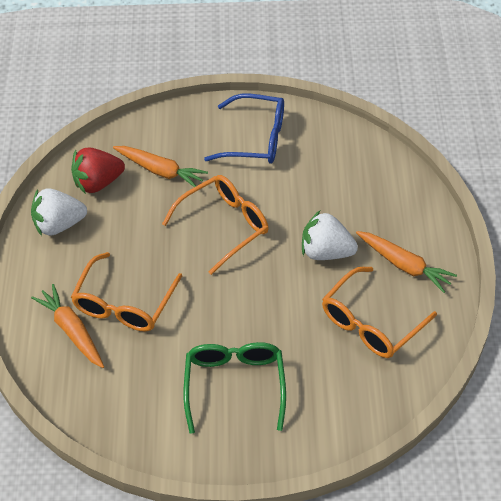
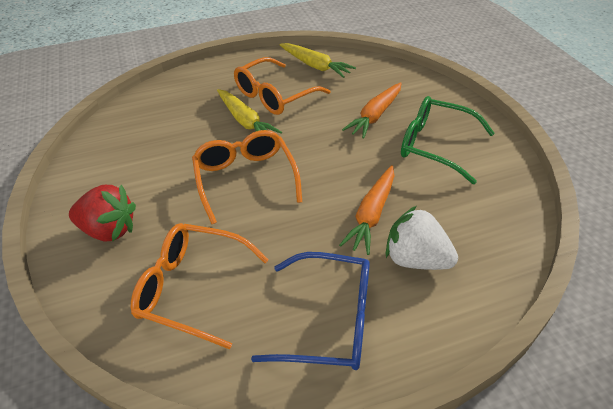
orange carrot: 3 -> 2
white strawberry: 2 -> 1
yellow carrot: 0 -> 2

